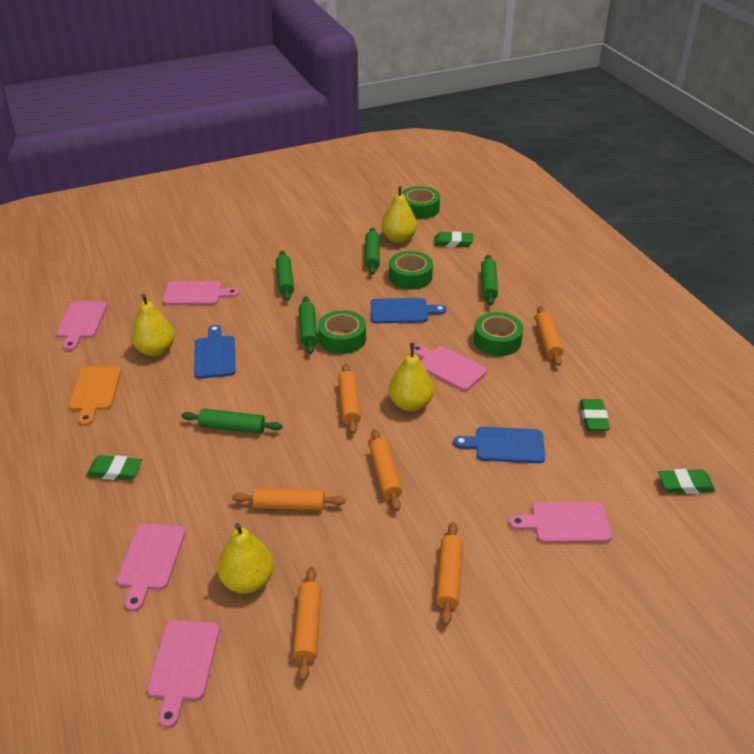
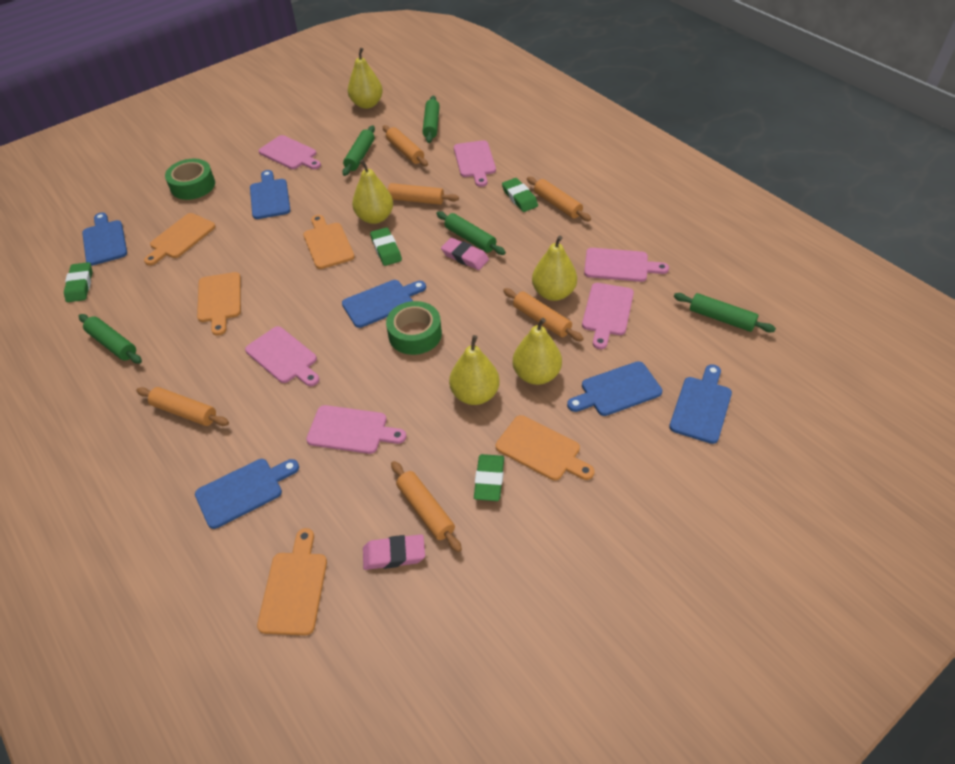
blue cutting board: 3 -> 6
green tape: 4 -> 2
orange cutting board: 1 -> 5
pink eraser: 0 -> 2
yellow pear: 4 -> 5

